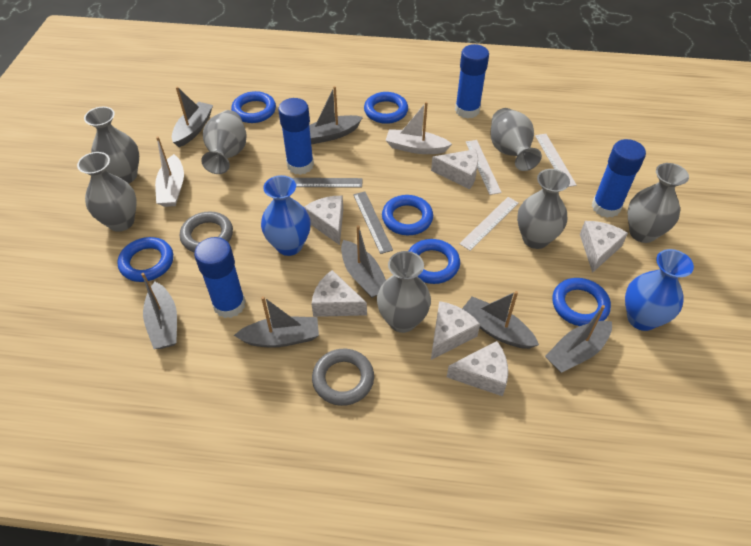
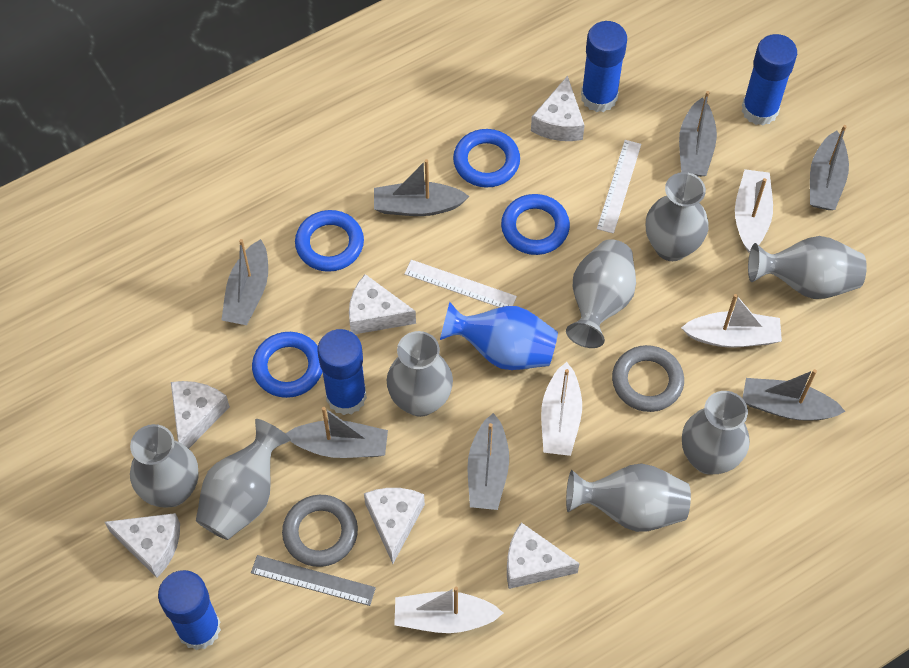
blue ring: 6 -> 4
blue vase: 2 -> 1
grey ruler: 2 -> 1
grey vase: 7 -> 8
white boat: 2 -> 4
white ruler: 3 -> 2

